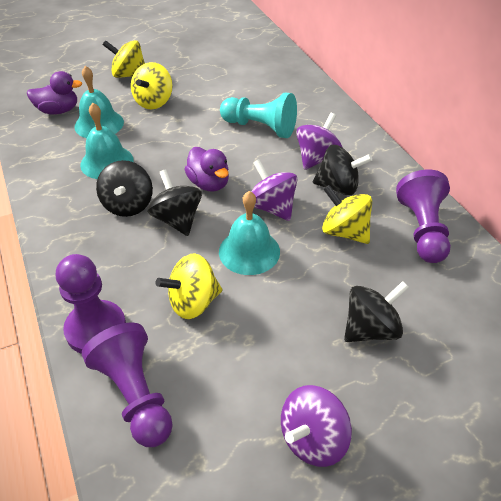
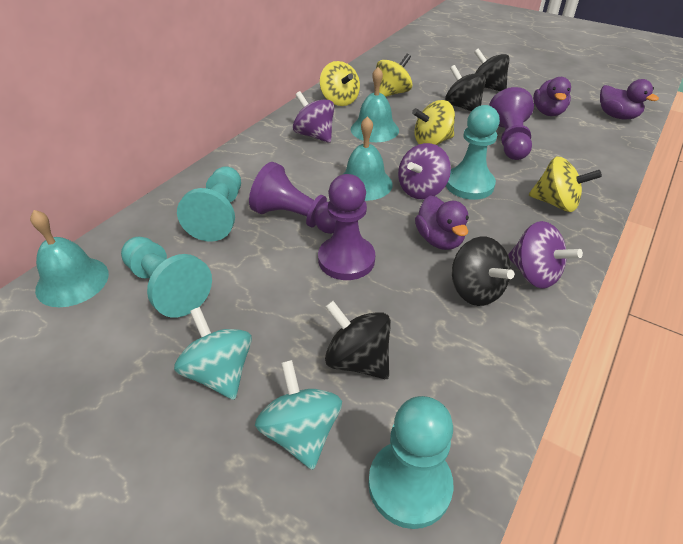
purple duck: 2 -> 3
turquoise pawn: 1 -> 4
turquoise spinning top: 0 -> 2

